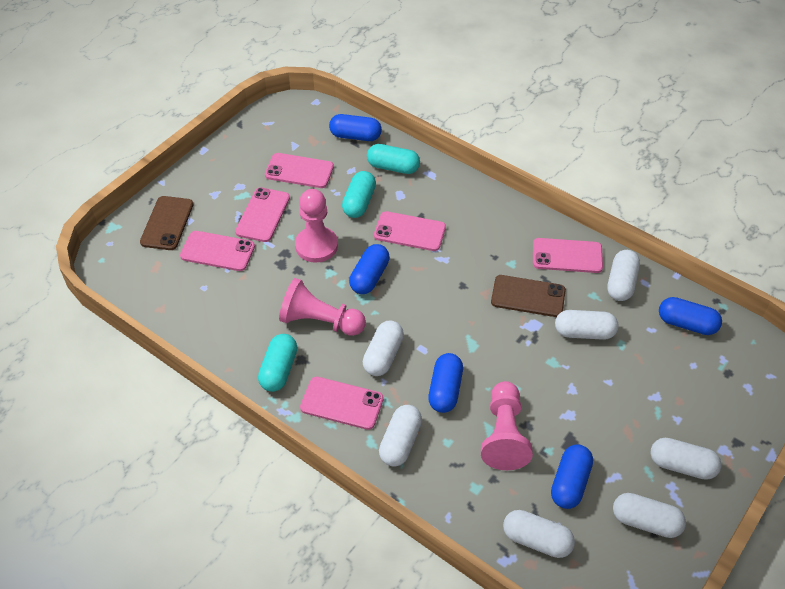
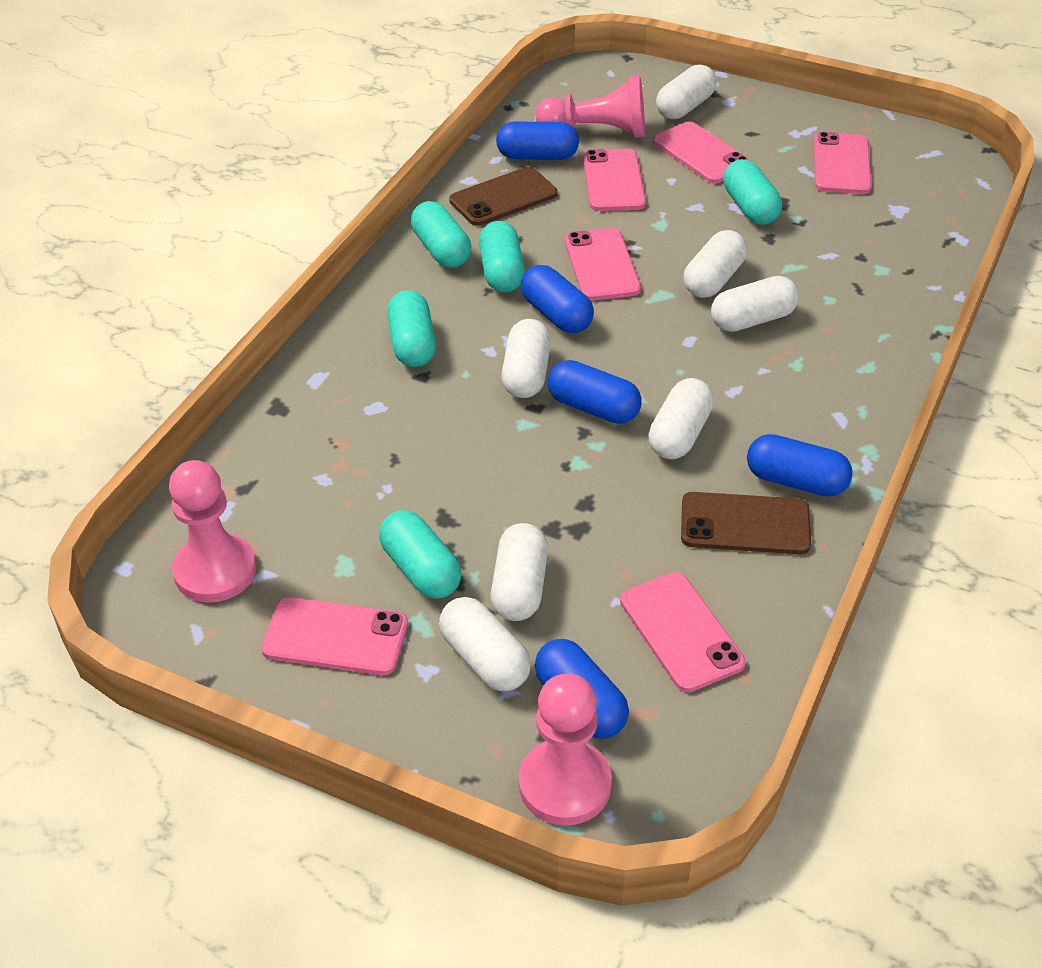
turquoise capsule: 3 -> 5

